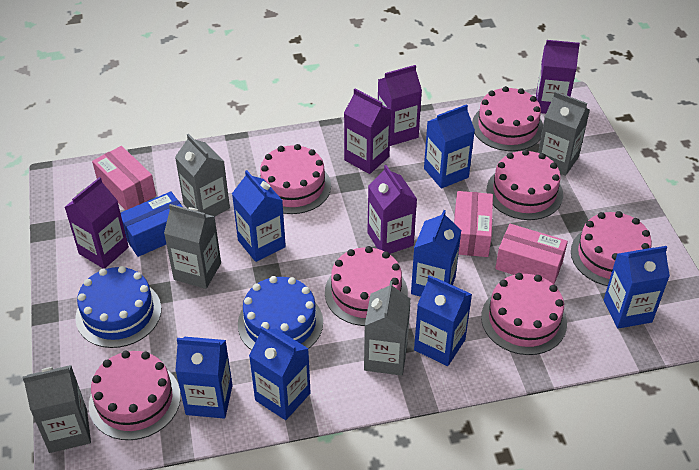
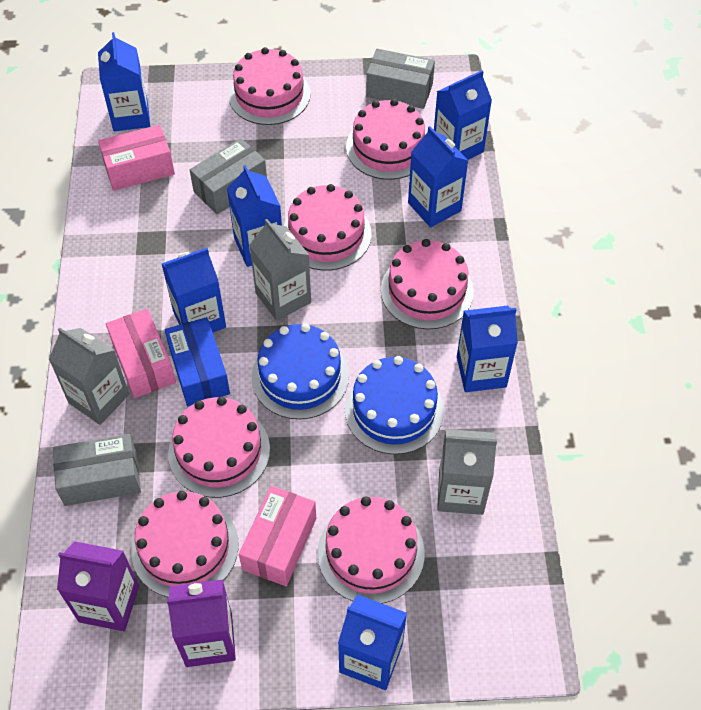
grey box: 0 -> 3
grey carton: 5 -> 3
purple carton: 5 -> 2

